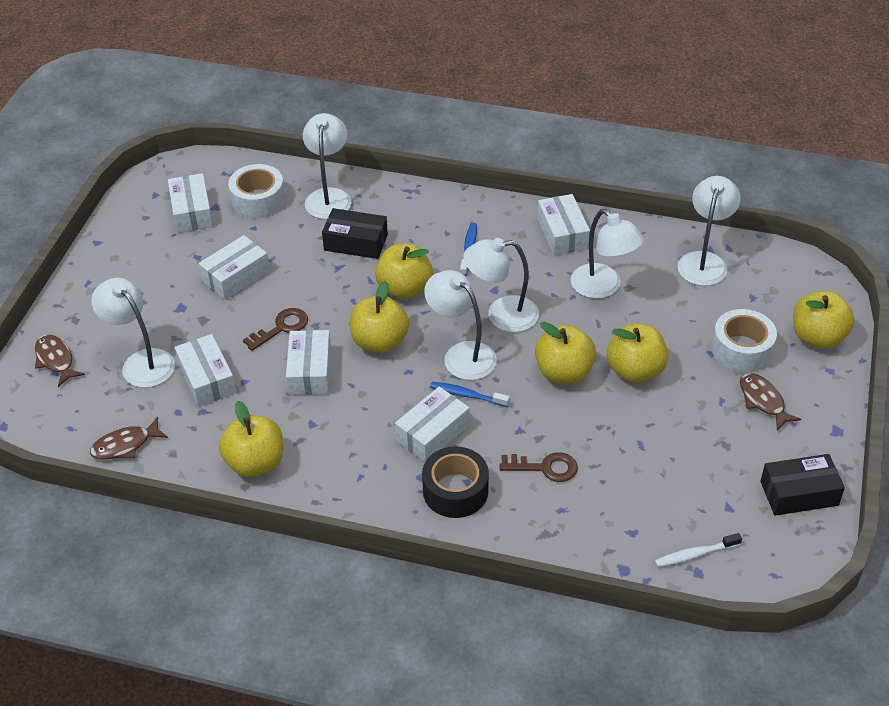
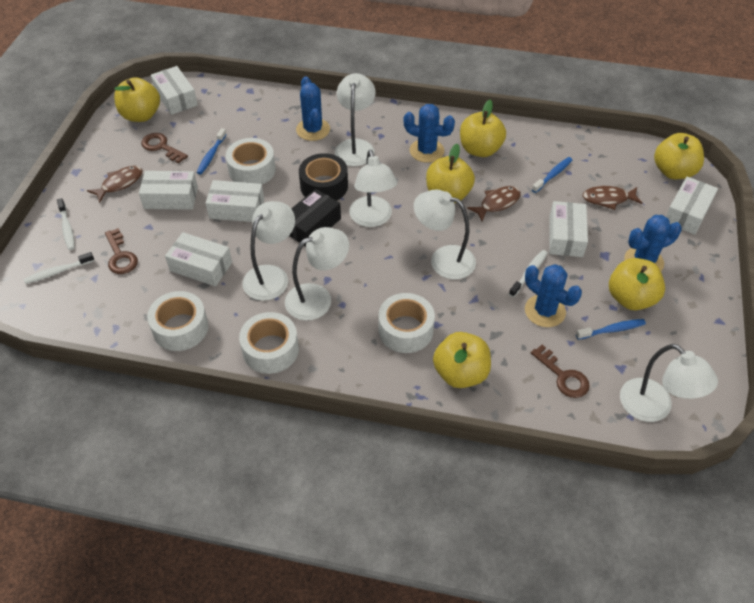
black box: 2 -> 1
blue cactus: 0 -> 4
blue toothbrush: 2 -> 3
brown key: 2 -> 3
white tape: 2 -> 4
white toothbrush: 1 -> 3

